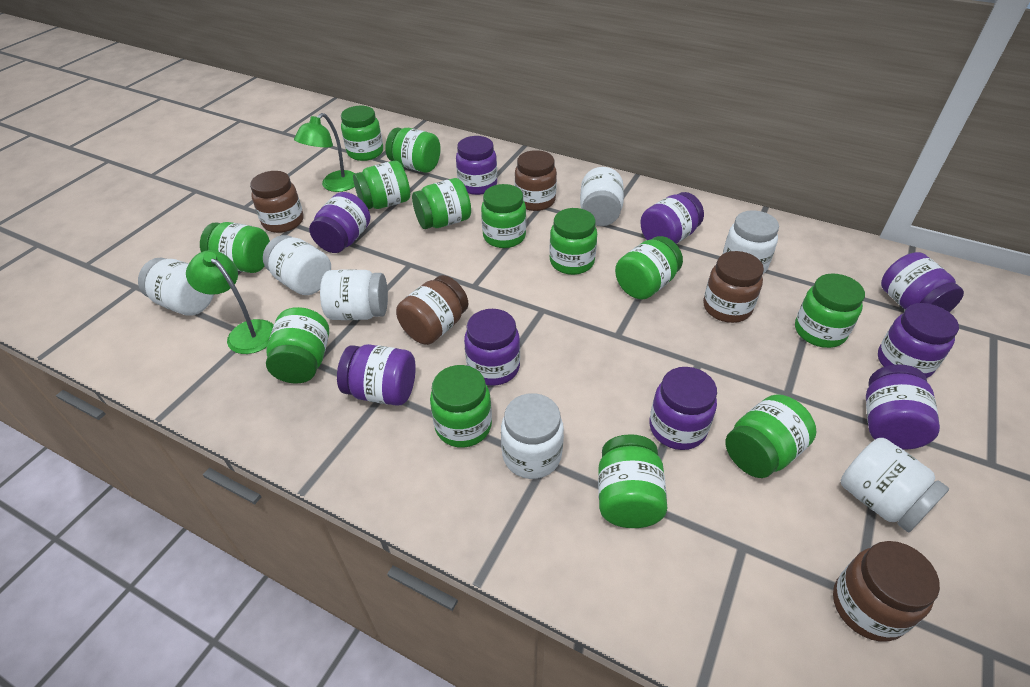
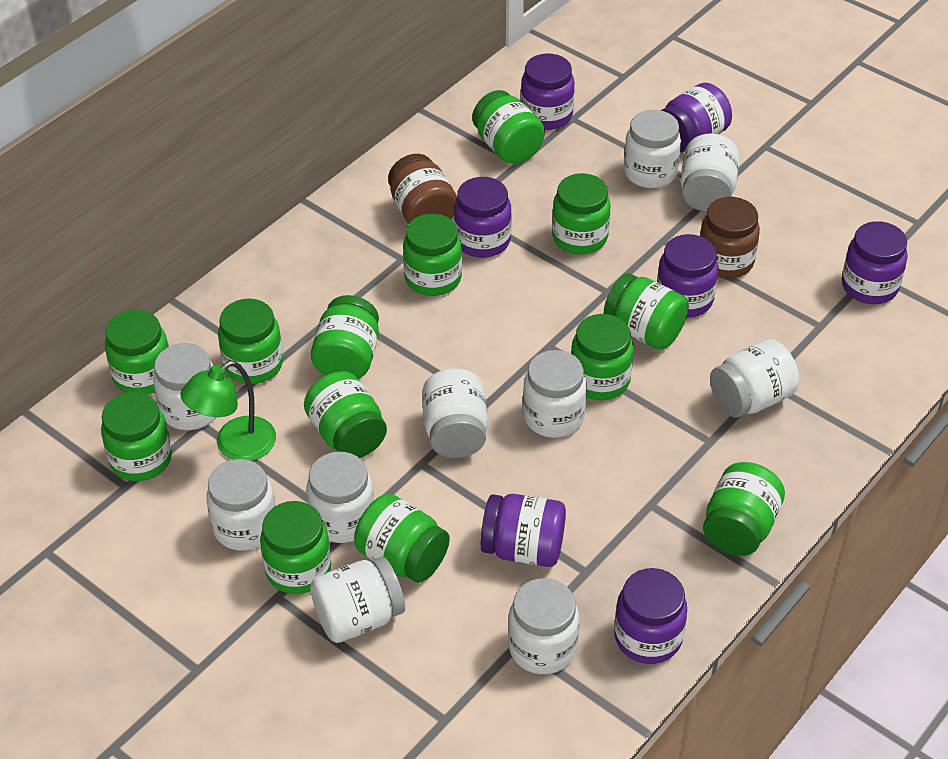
brown jar: 5 -> 2
green lamp: 2 -> 1
purple jar: 9 -> 7
white jar: 7 -> 10

